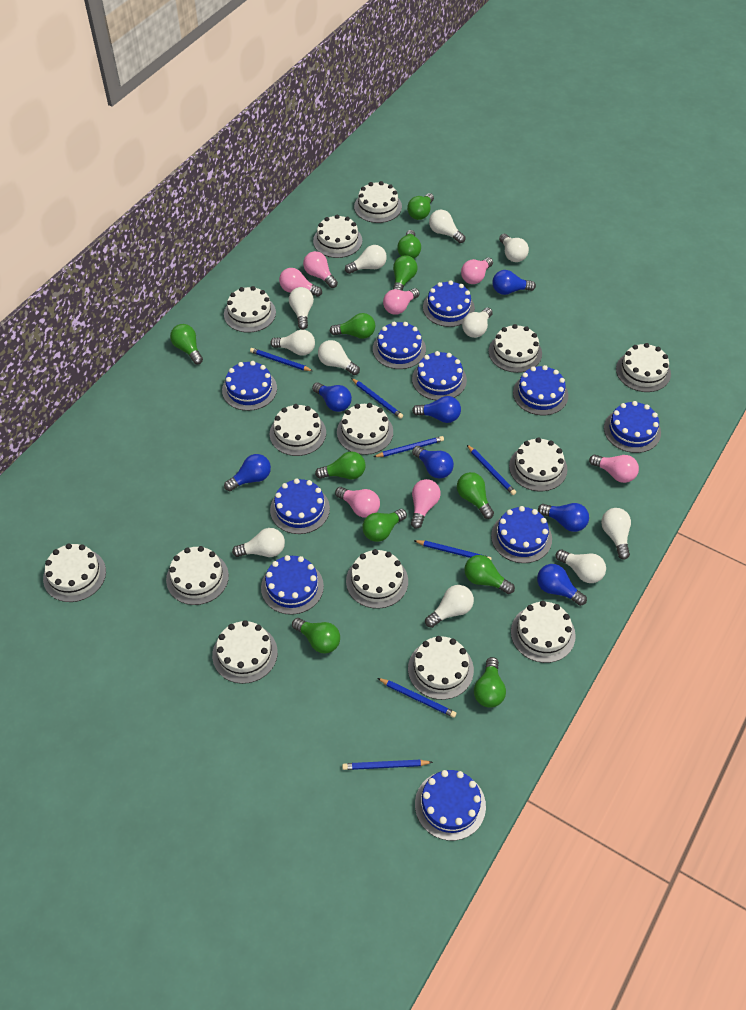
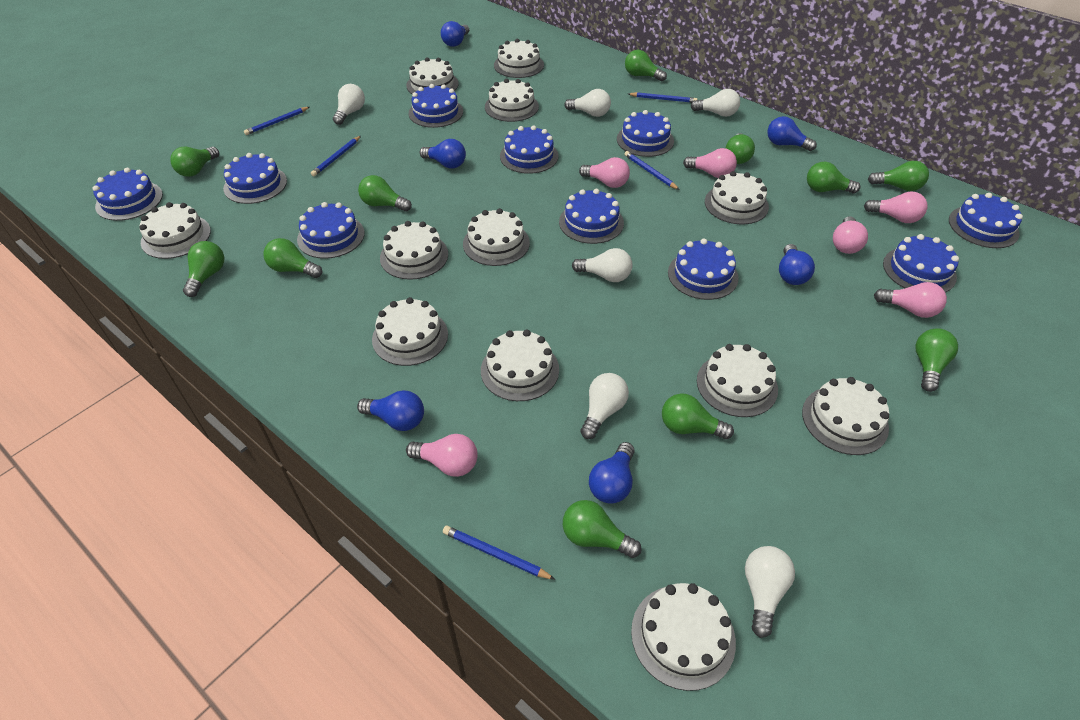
blue light bulb: 7 -> 6
blue pencil: 7 -> 5
pink light bulb: 7 -> 6
white cake: 14 -> 12
white light bulb: 11 -> 6

